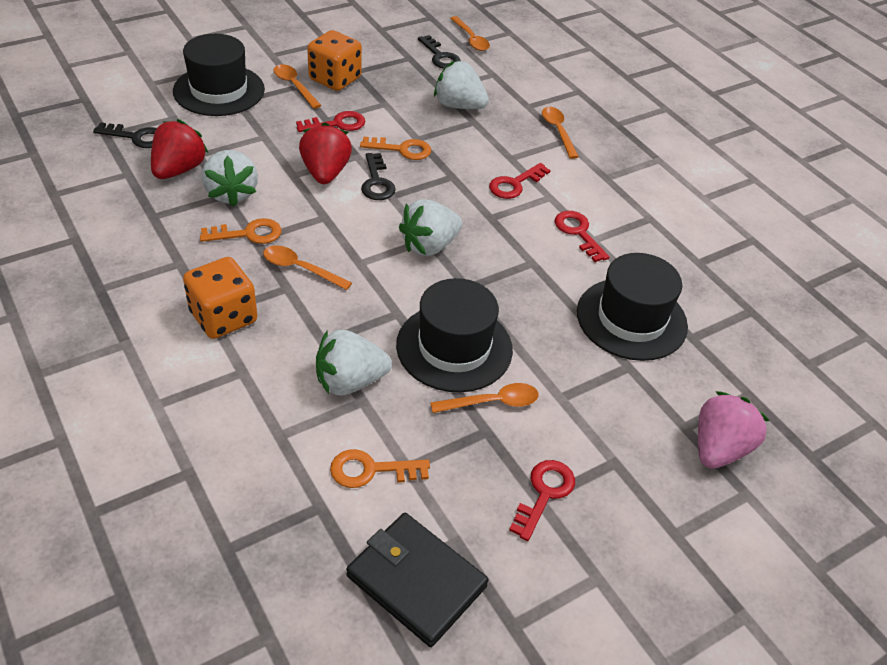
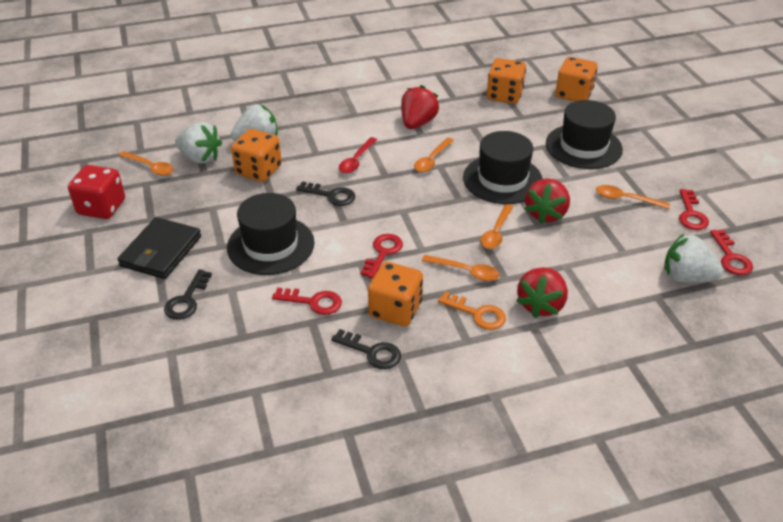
orange dice: 2 -> 4
orange key: 3 -> 1
pink strawberry: 1 -> 0
red dice: 0 -> 1
red spoon: 0 -> 1
red strawberry: 2 -> 3
white strawberry: 4 -> 3

